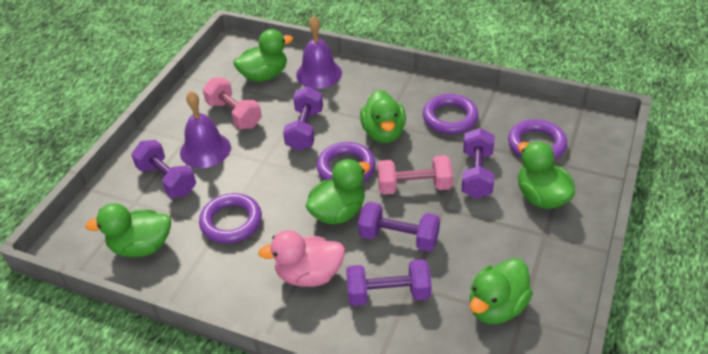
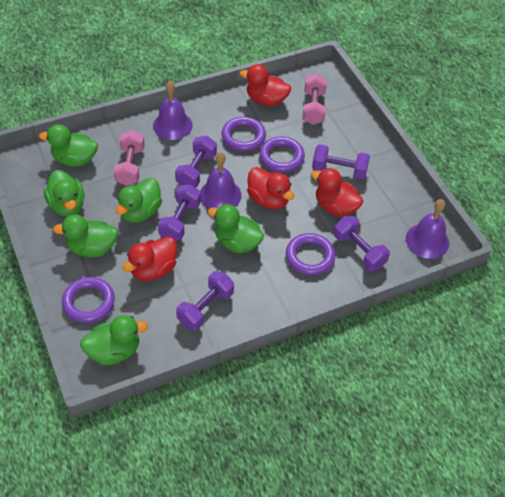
pink duck: 1 -> 0
purple bell: 2 -> 3
red duck: 0 -> 4

